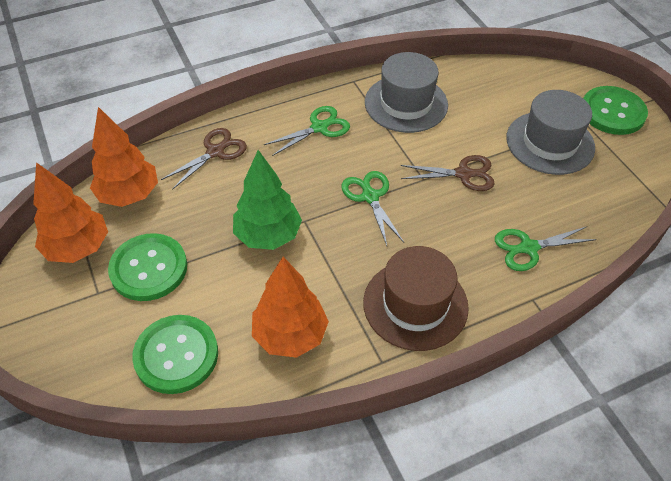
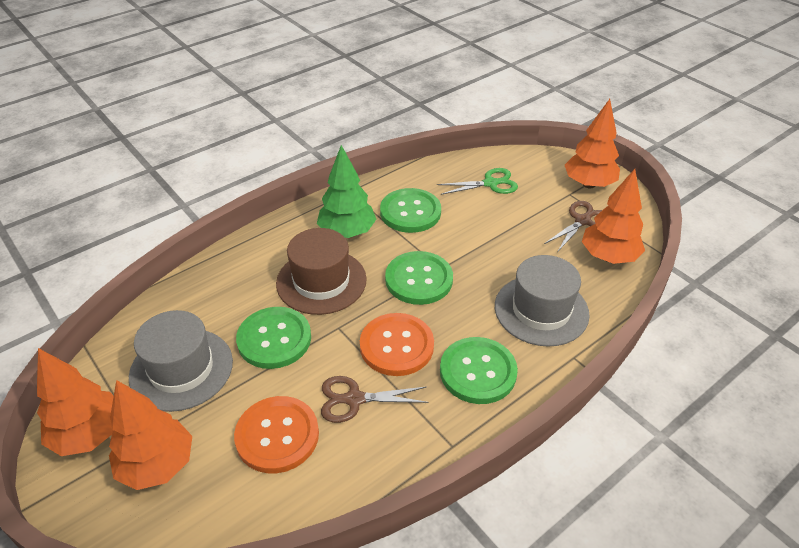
green button: 3 -> 4
green scissors: 3 -> 1
orange button: 0 -> 2
orange tree: 3 -> 4

